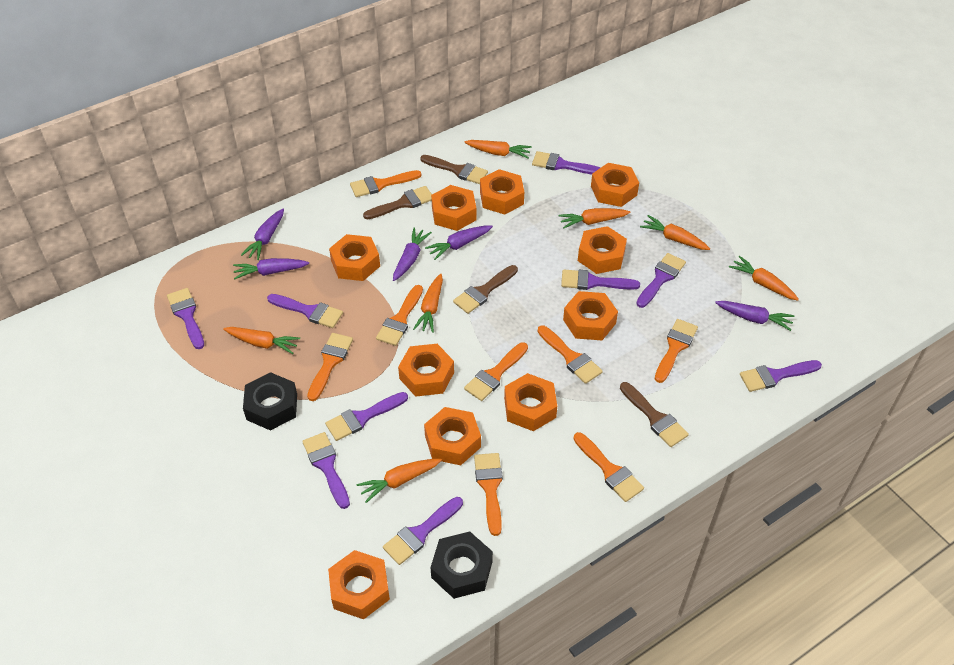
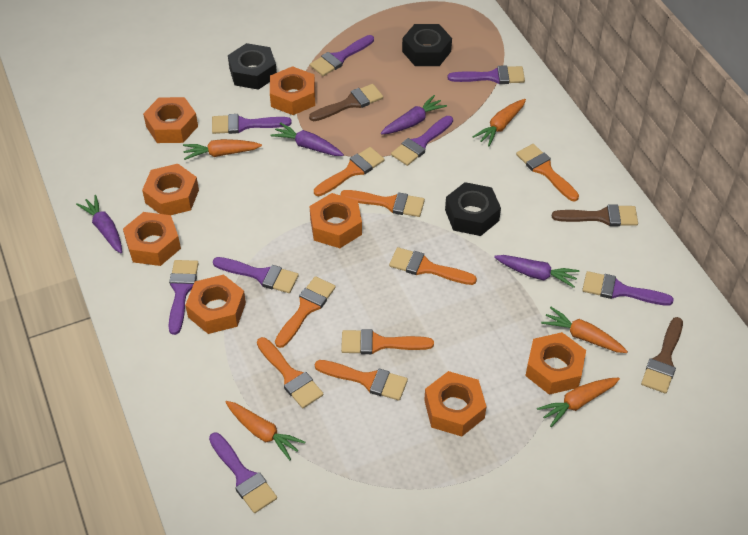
black nut: 2 -> 3
brown brush: 4 -> 3
orange carrot: 7 -> 5
orange nut: 10 -> 8
purple brush: 9 -> 8
purple carrot: 5 -> 4

